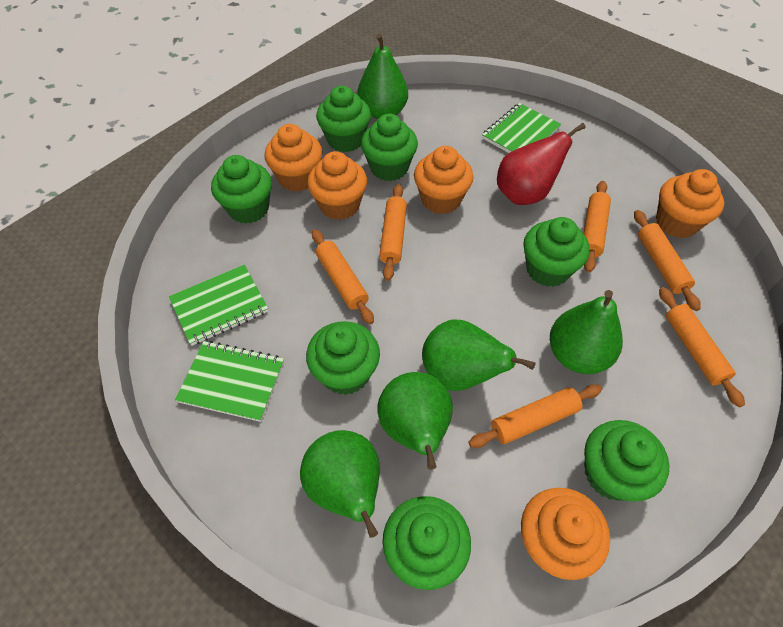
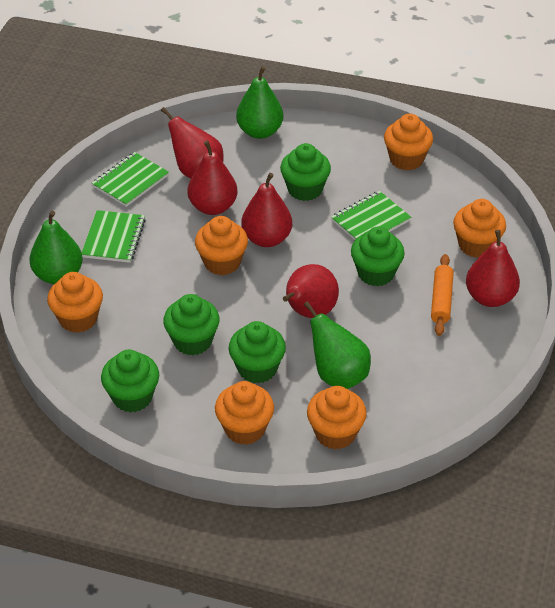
green cupcake: 7 -> 5
green pear: 5 -> 3
orange cupcake: 5 -> 6
orange rolling pin: 6 -> 1
red pear: 1 -> 5

